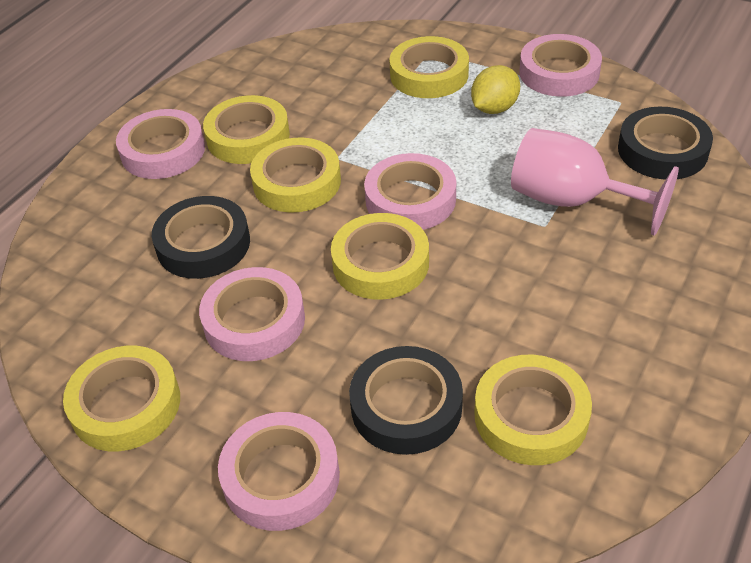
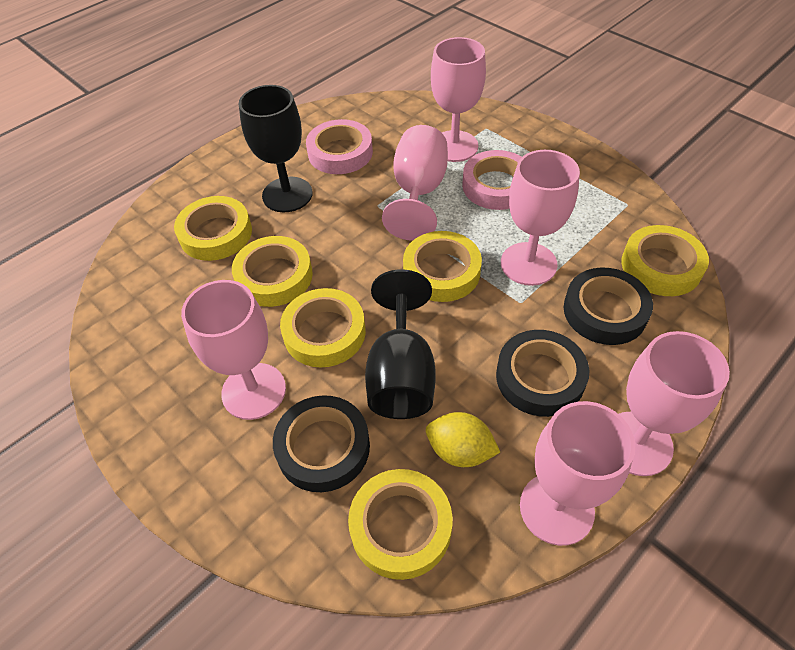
black goblet: 0 -> 2
pink goblet: 1 -> 6
pink tape: 5 -> 2

